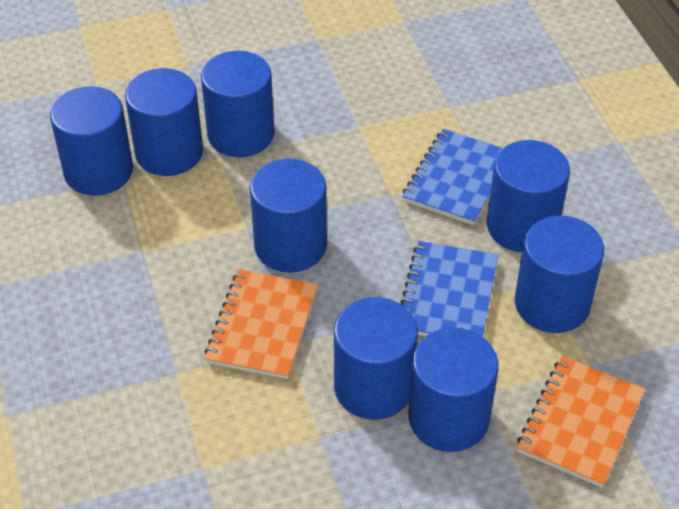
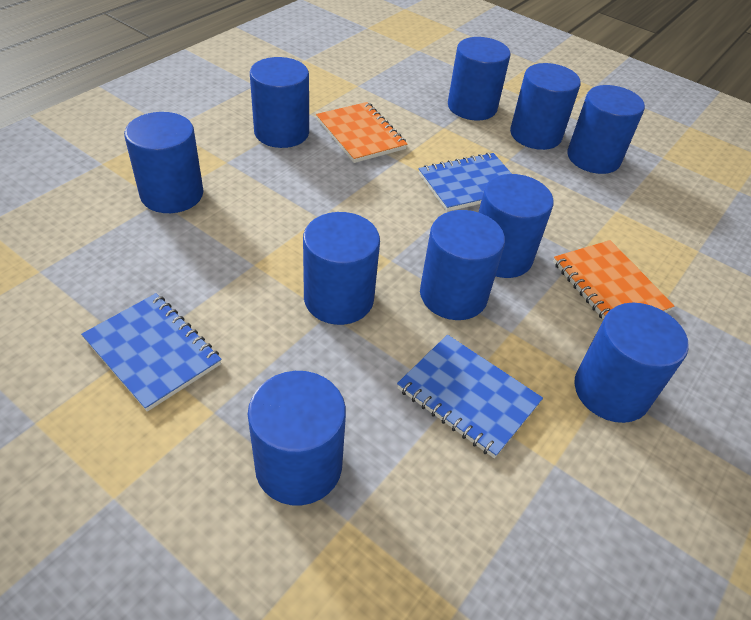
blue cylinder: 8 -> 10
blue notebook: 2 -> 3

